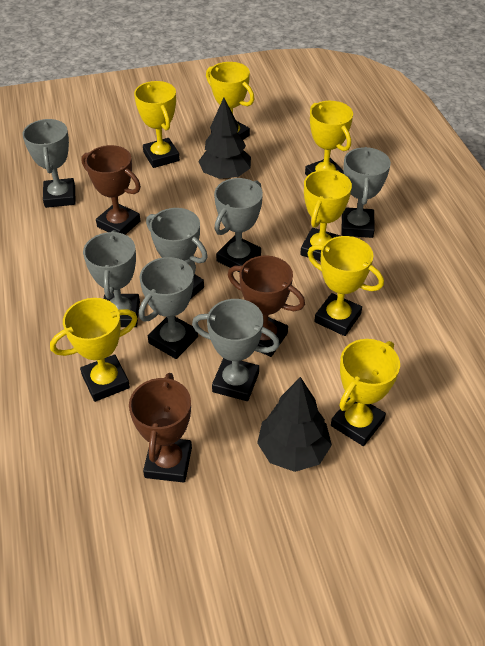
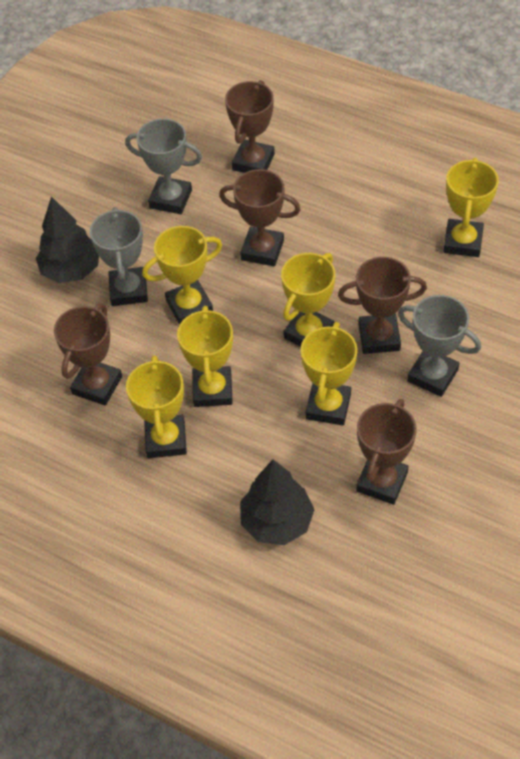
brown trophy: 3 -> 5
grey trophy: 7 -> 3
yellow trophy: 7 -> 6

